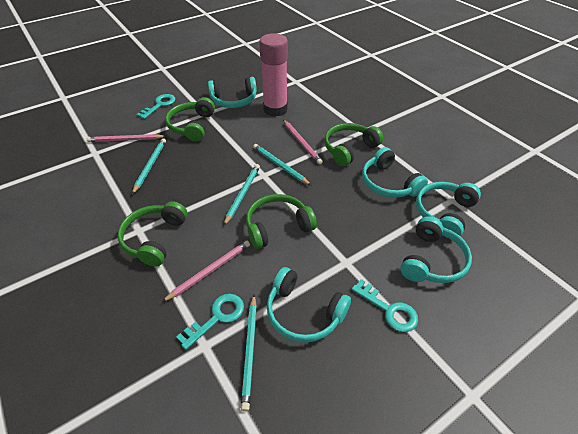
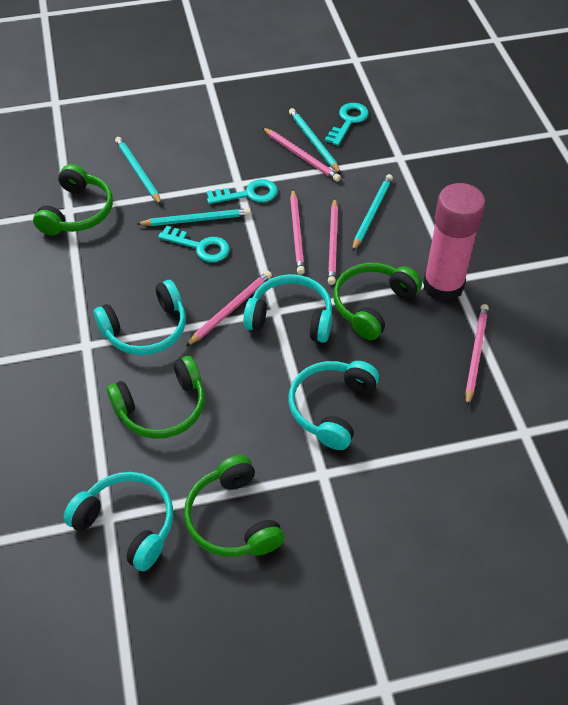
pink pencil: 3 -> 5
turquoise headphones: 5 -> 4

